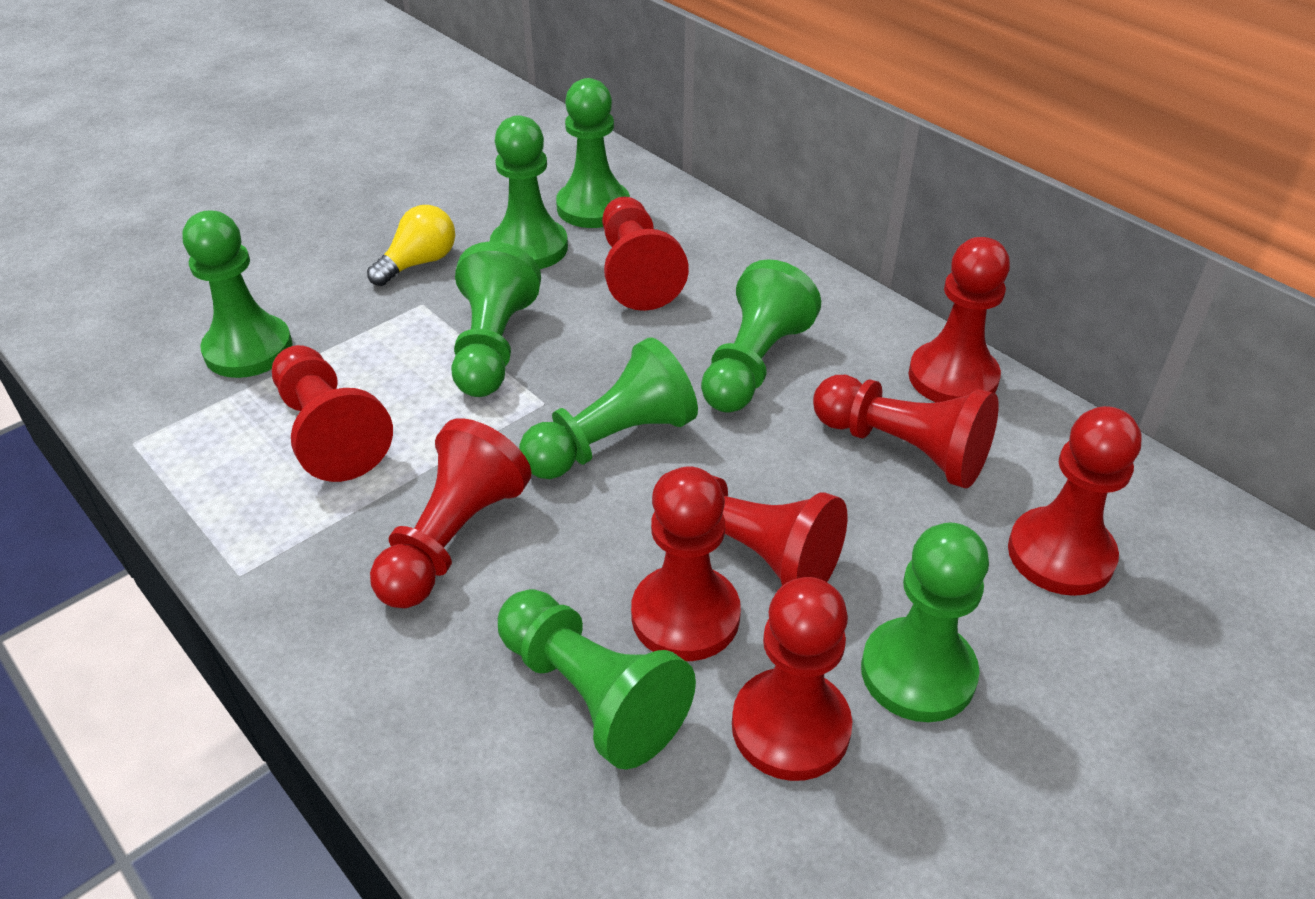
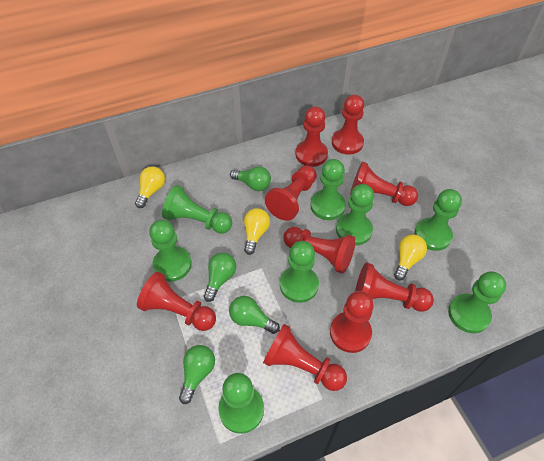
green light bulb: 0 -> 4
yellow light bulb: 1 -> 3

